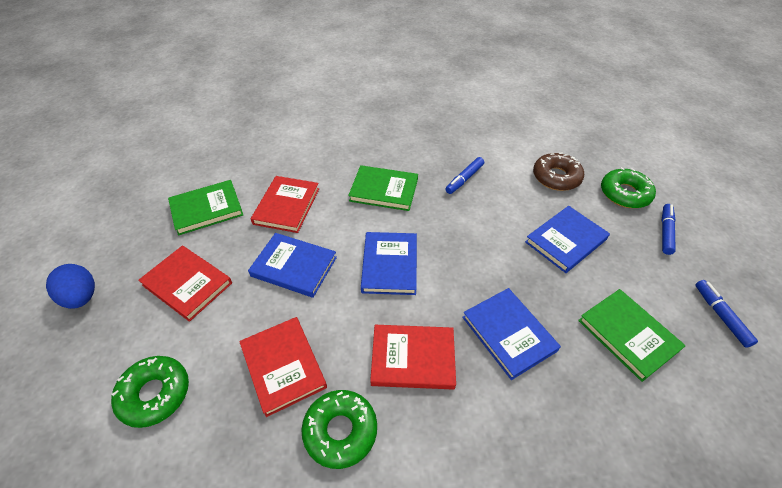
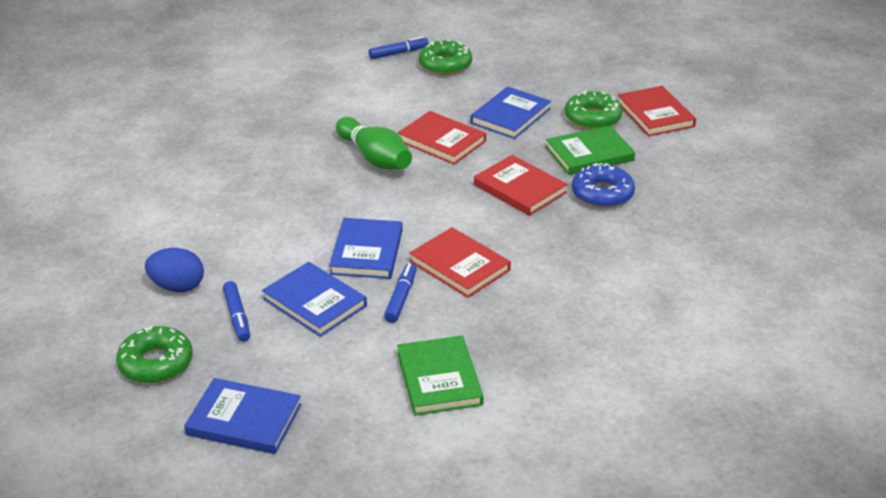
blue donut: 0 -> 1
brown donut: 1 -> 0
green book: 3 -> 2
green bowling pin: 0 -> 1

